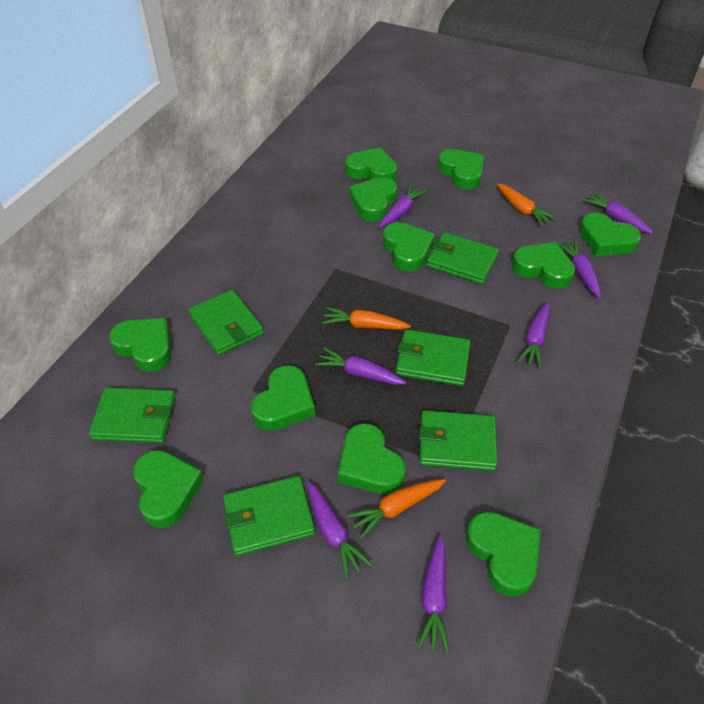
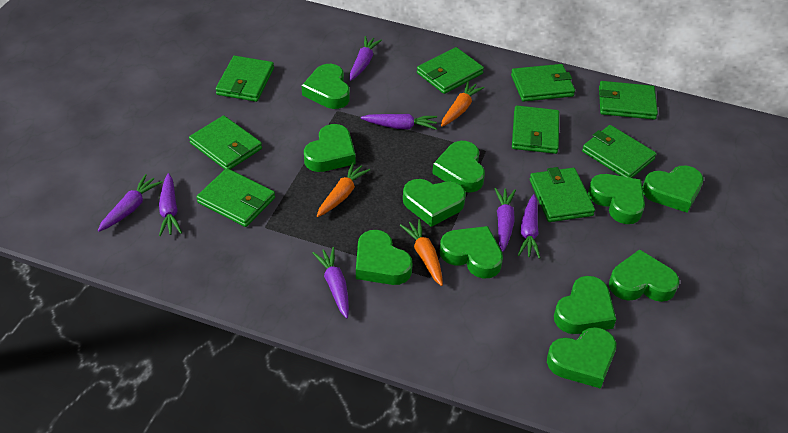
green wallet: 6 -> 9

